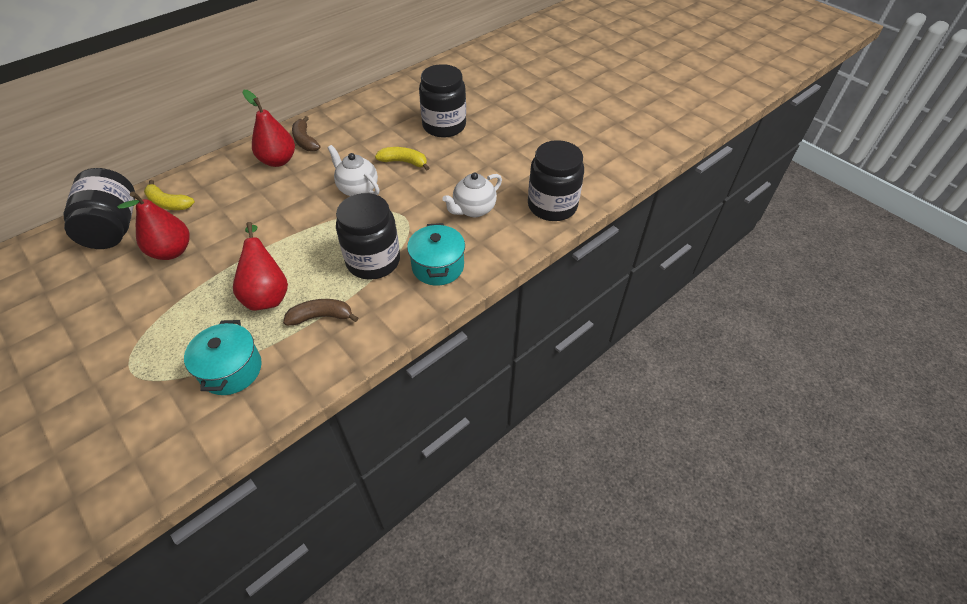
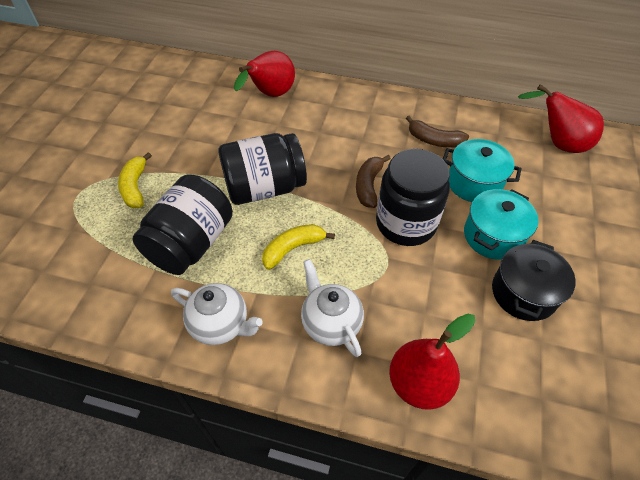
black jar: 4 -> 3
black pot: 0 -> 1

